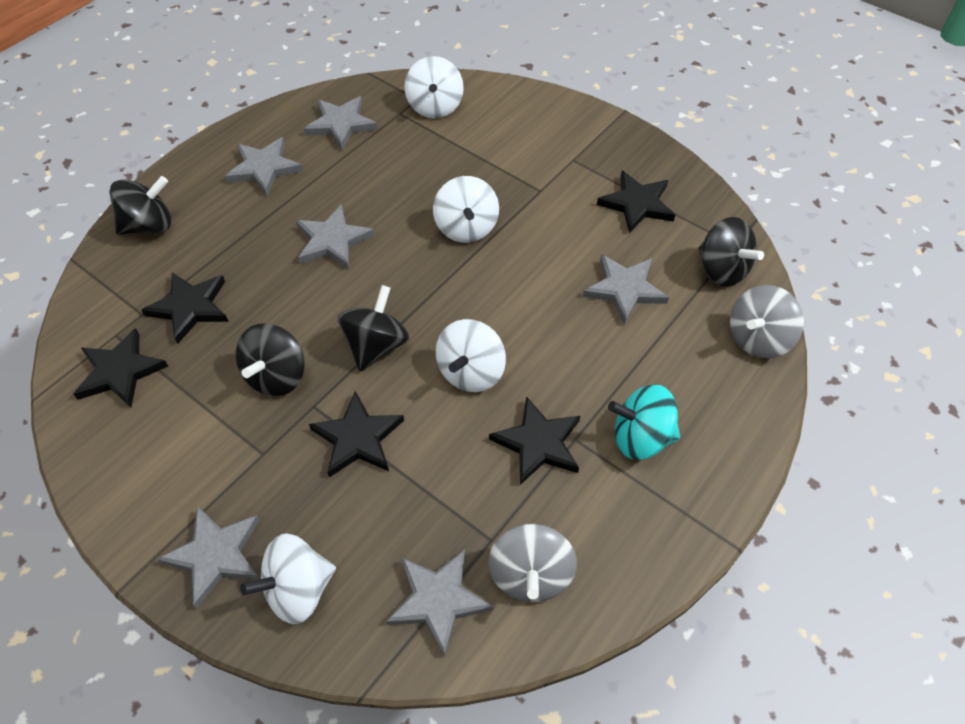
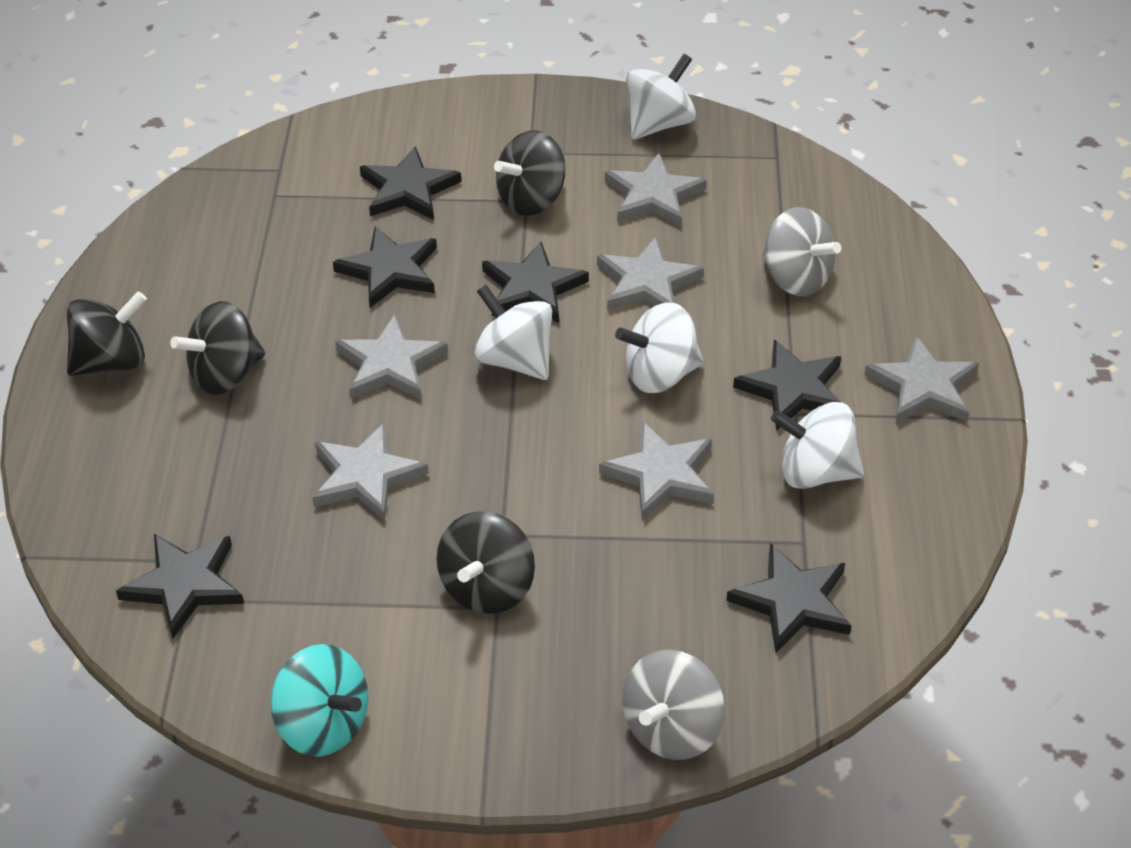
black star: 5 -> 6

